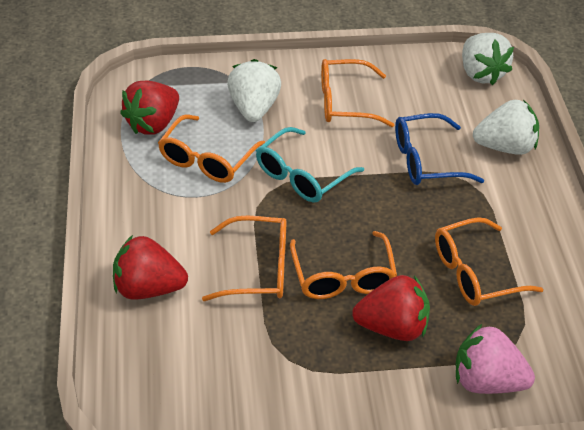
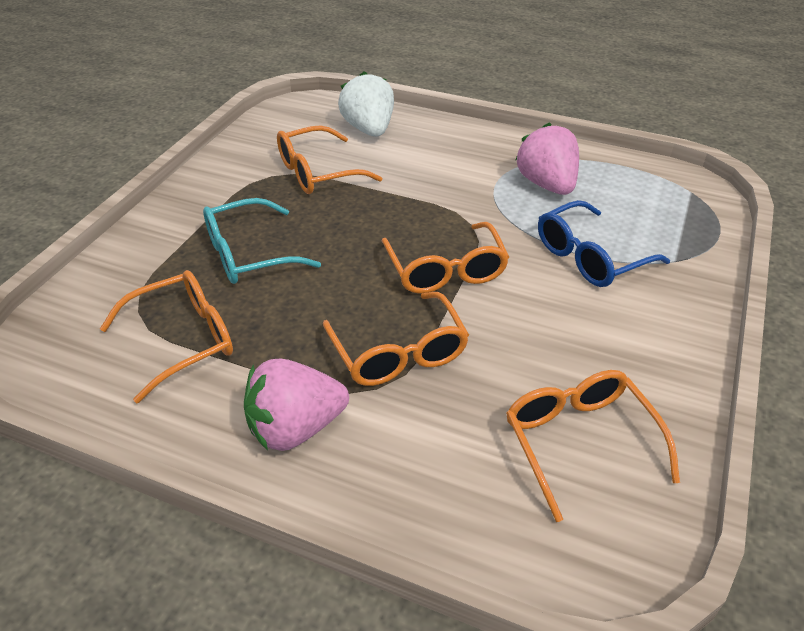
pink strawberry: 1 -> 2
red strawberry: 3 -> 0
white strawberry: 3 -> 1

